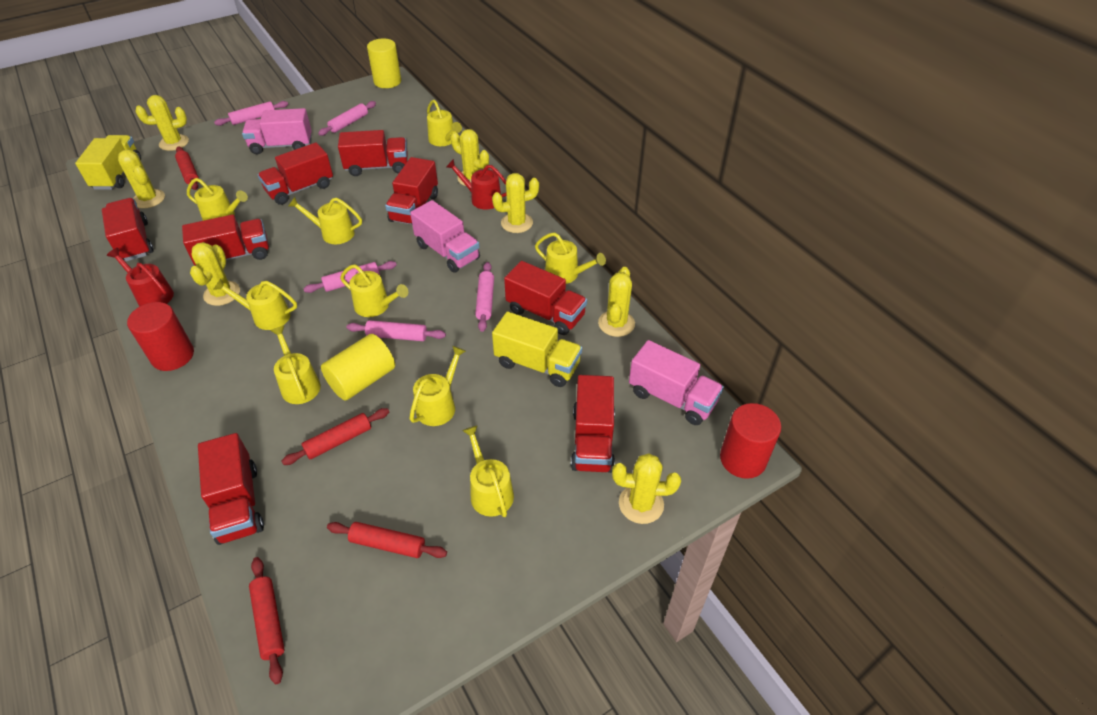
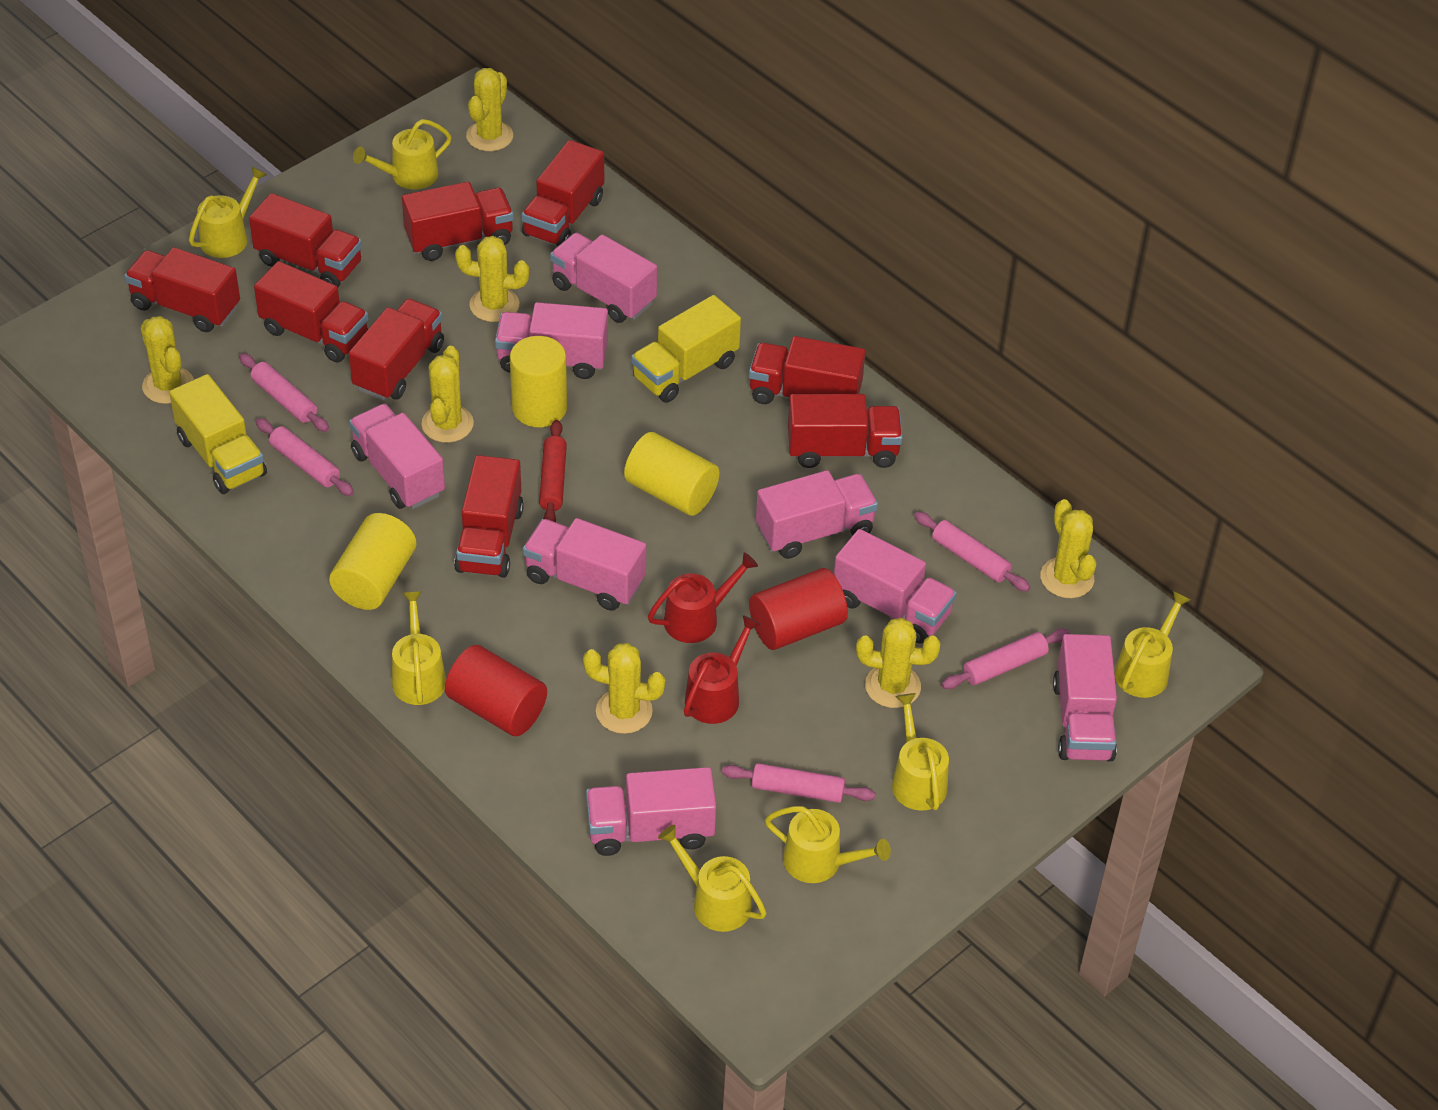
pink truck: 3 -> 8
red rolling pin: 4 -> 1
red truck: 8 -> 9
yellow cylinder: 2 -> 3
yellow watering can: 9 -> 7

